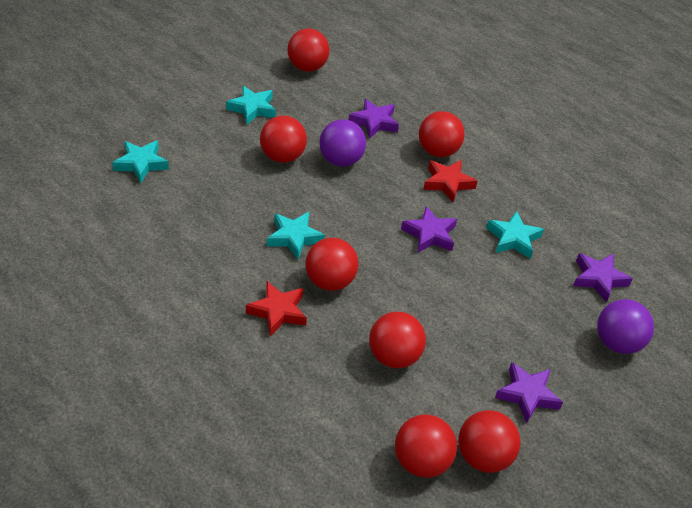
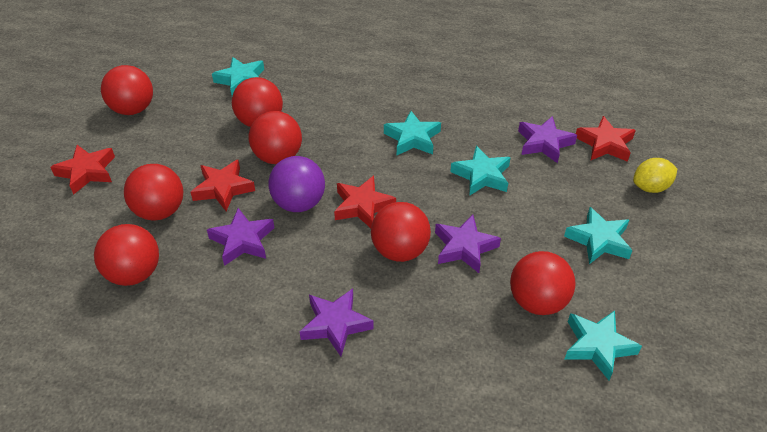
purple ball: 2 -> 1
red star: 2 -> 4
turquoise star: 4 -> 5
yellow lemon: 0 -> 1

